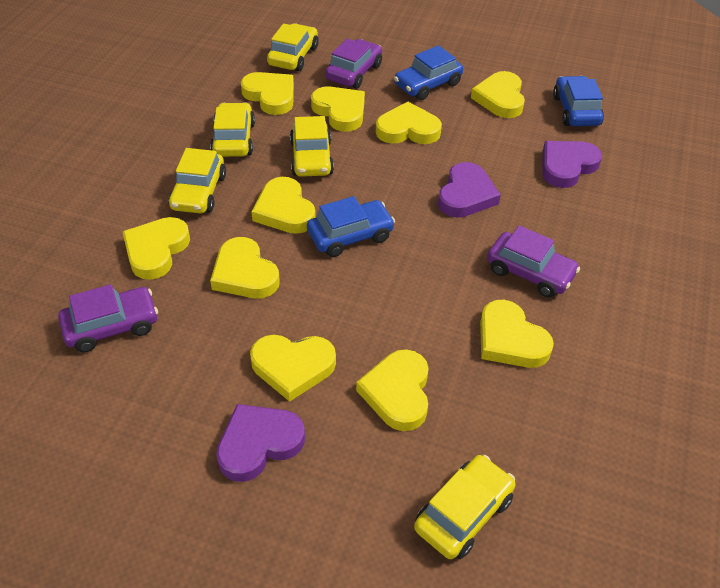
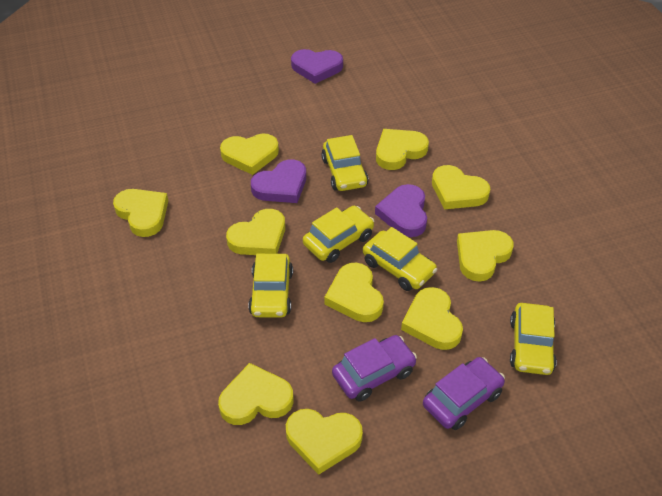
blue car: 3 -> 0
purple car: 3 -> 2

